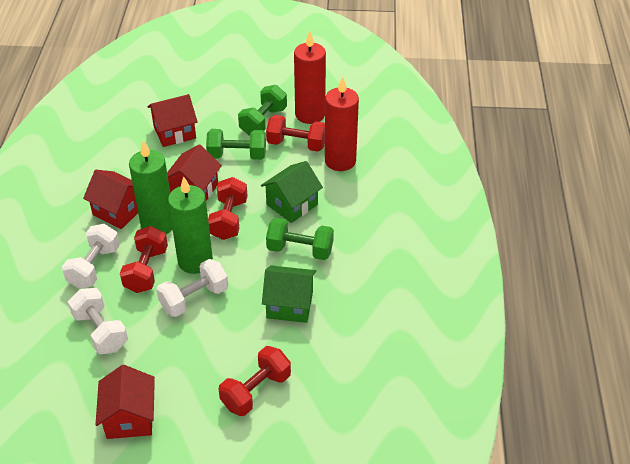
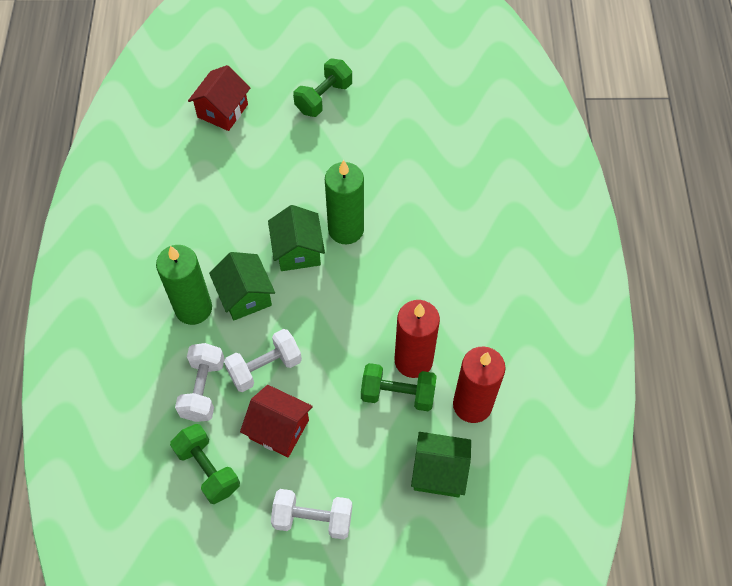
green house: 2 -> 3
red dumbbell: 4 -> 0
red house: 4 -> 2

